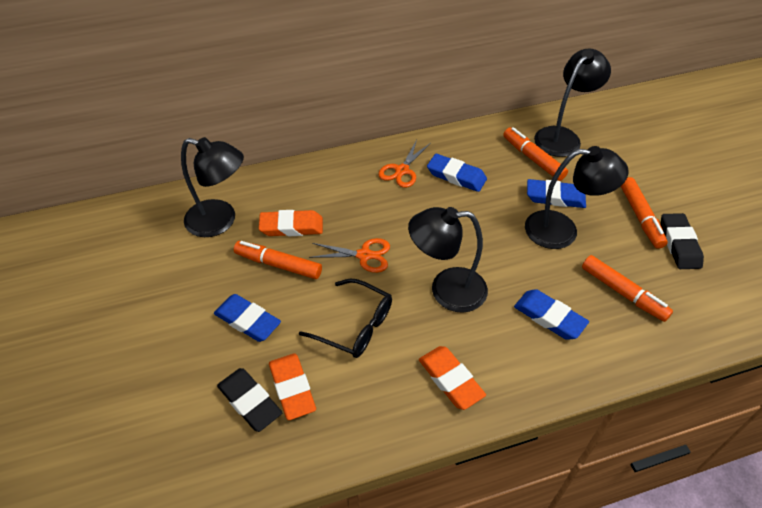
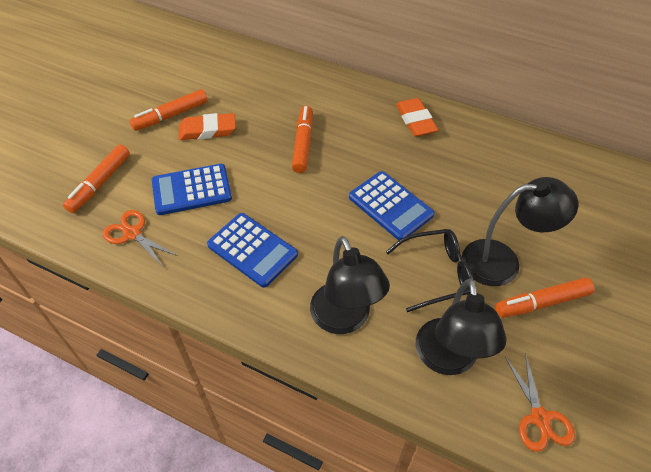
black eraser: 2 -> 0
black lamp: 4 -> 3
blue calculator: 0 -> 3
blue eraser: 4 -> 0
orange eraser: 3 -> 2

